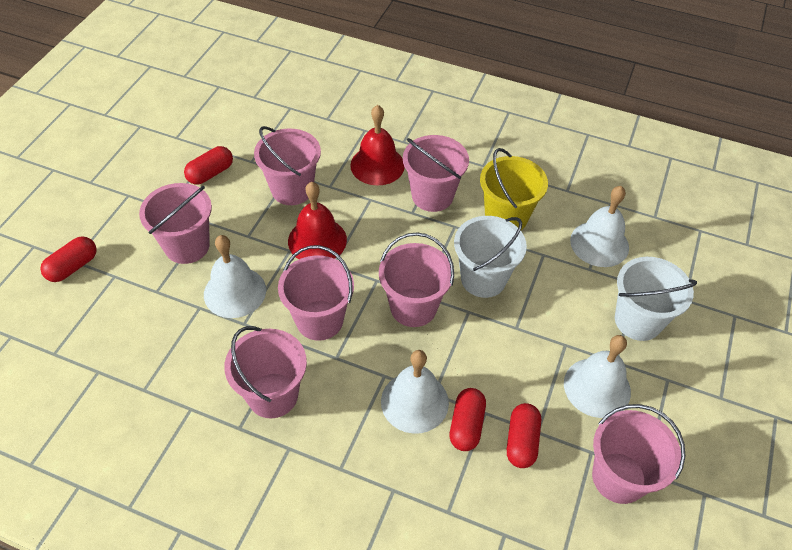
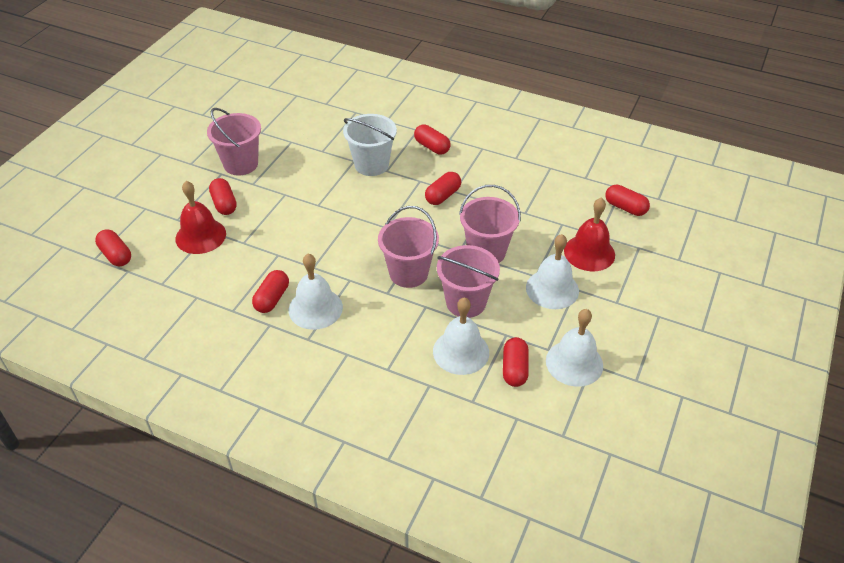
pink bucket: 7 -> 4
red capsule: 4 -> 7
white bucket: 2 -> 1
yellow bucket: 1 -> 0

